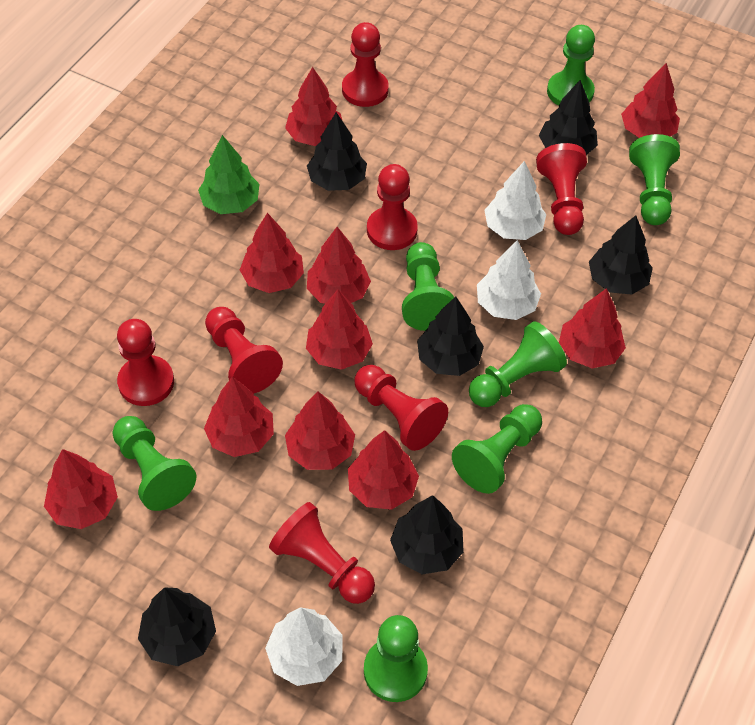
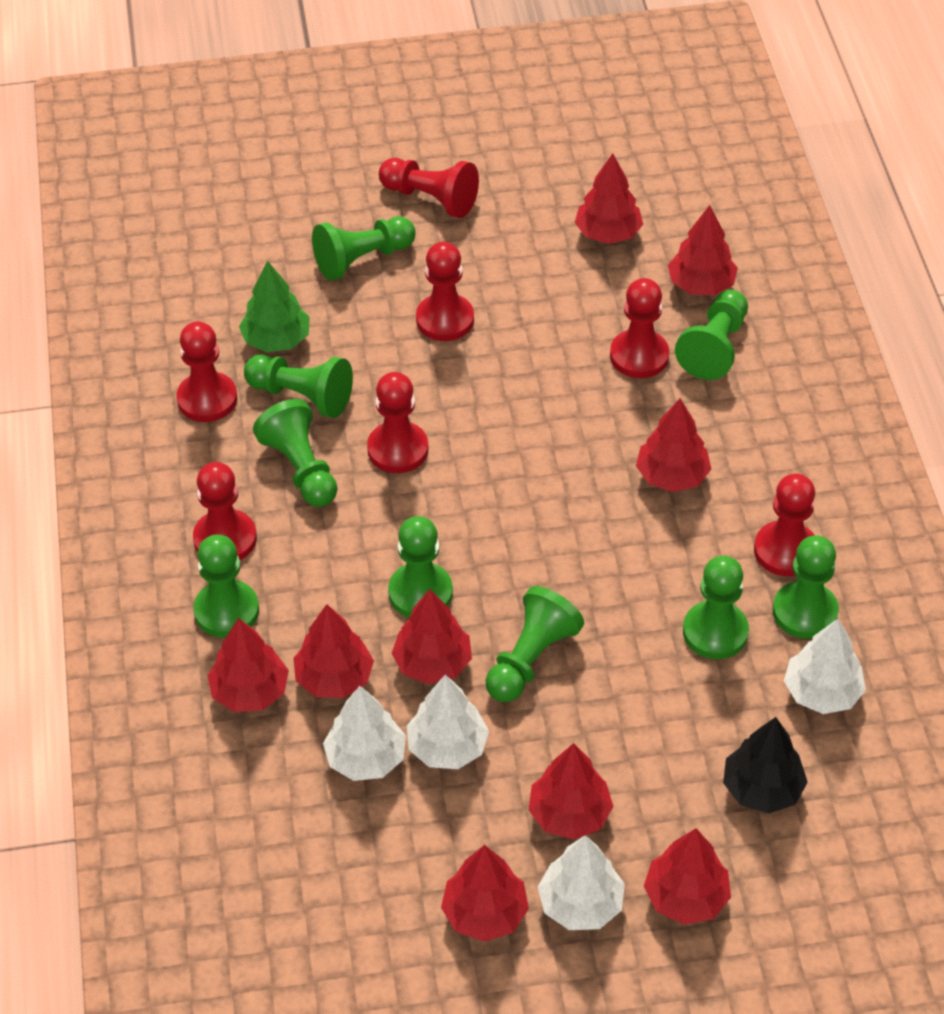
black tree: 6 -> 1
green pawn: 7 -> 9
red tree: 10 -> 9
white tree: 3 -> 4

